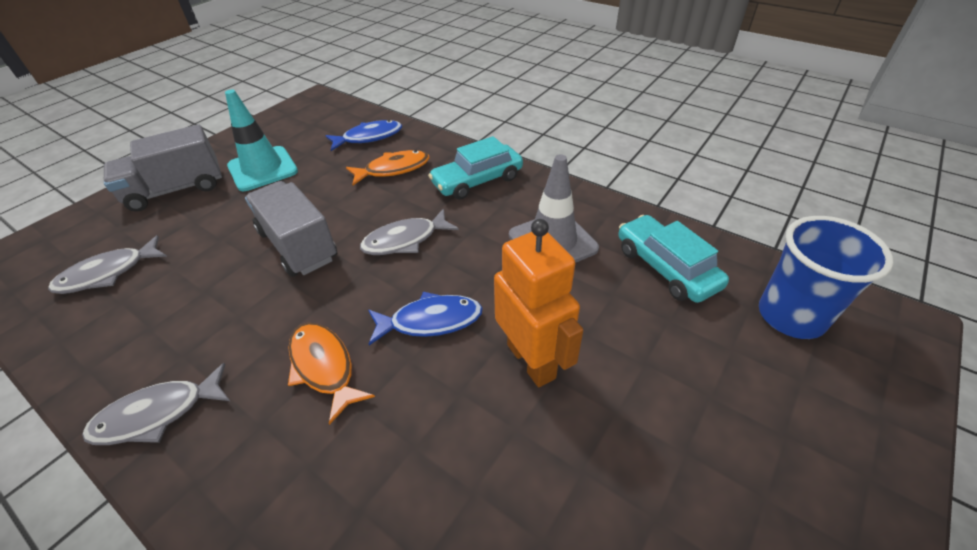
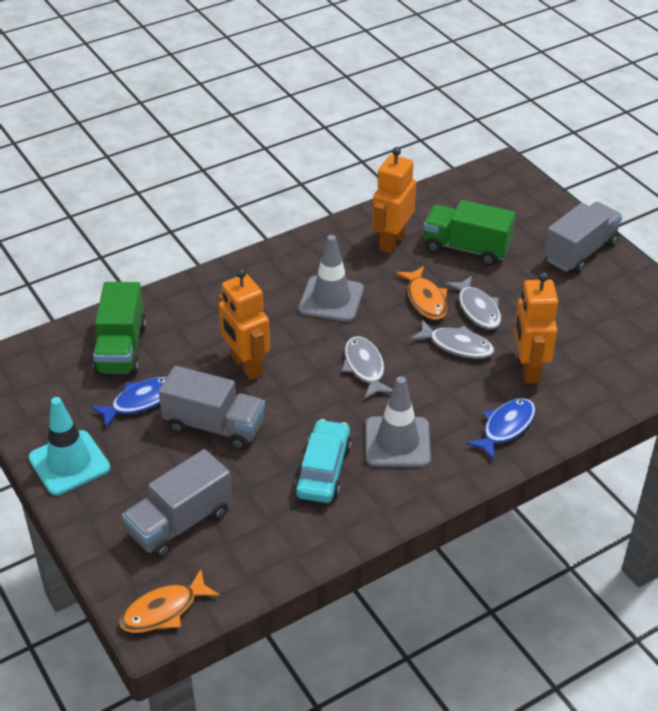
blue cup: 1 -> 0
green truck: 0 -> 2
grey traffic cone: 1 -> 2
grey truck: 2 -> 3
orange robot: 1 -> 3
turquoise car: 2 -> 1

